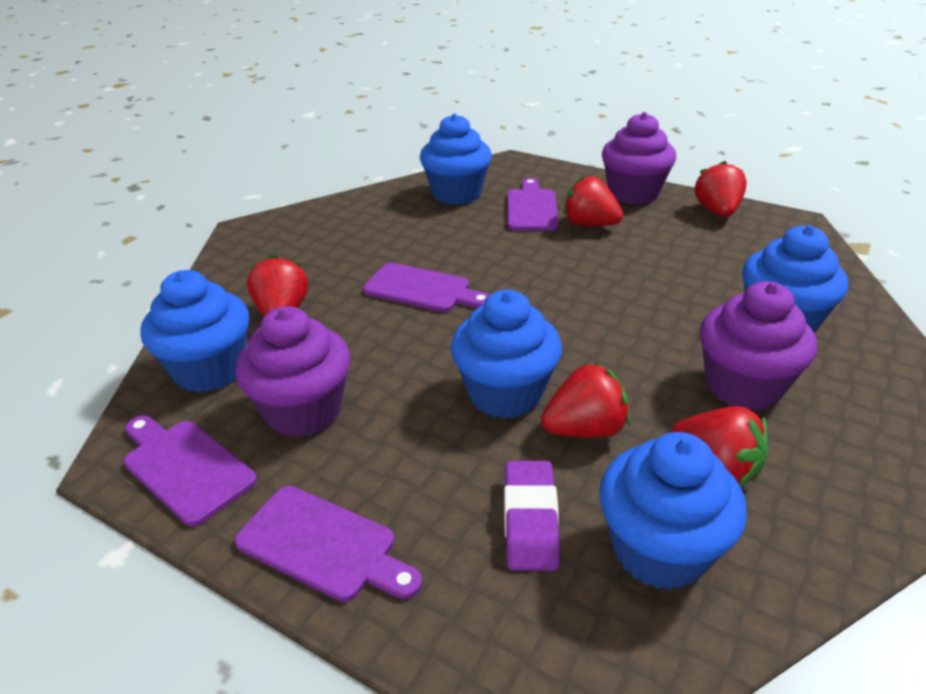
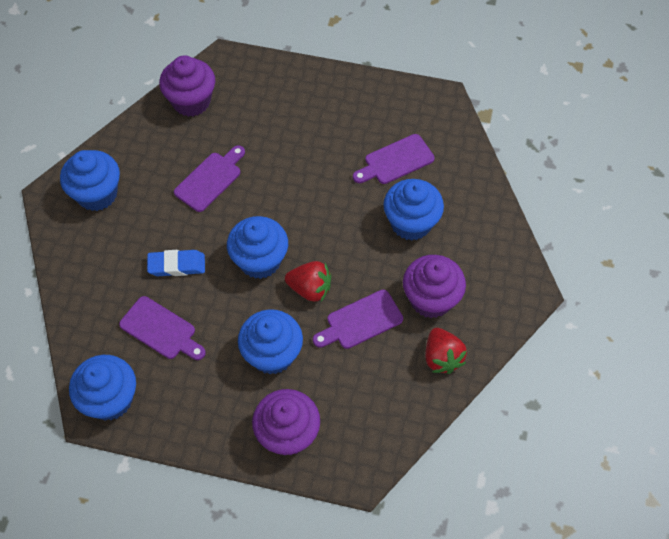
blue eraser: 0 -> 1
purple eraser: 1 -> 0
red strawberry: 5 -> 2

